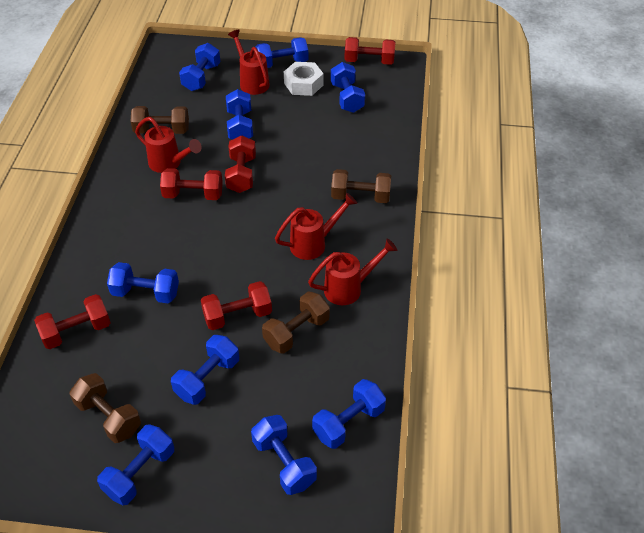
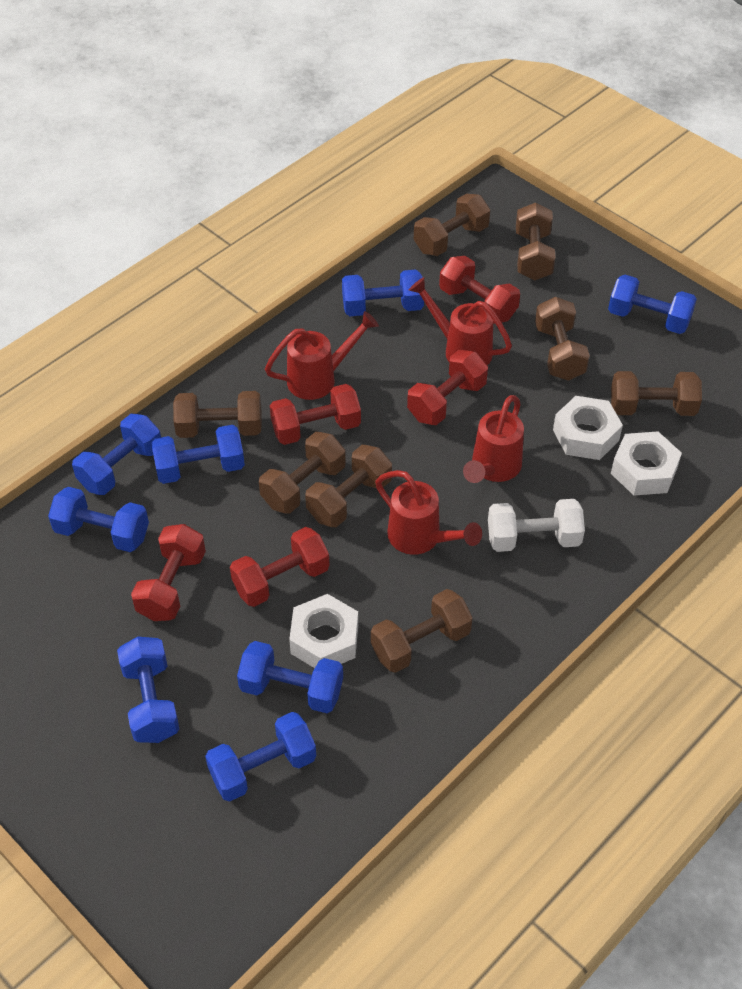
blue dumbbell: 9 -> 8
brown dumbbell: 4 -> 8
white dumbbell: 0 -> 1
white nut: 1 -> 3

